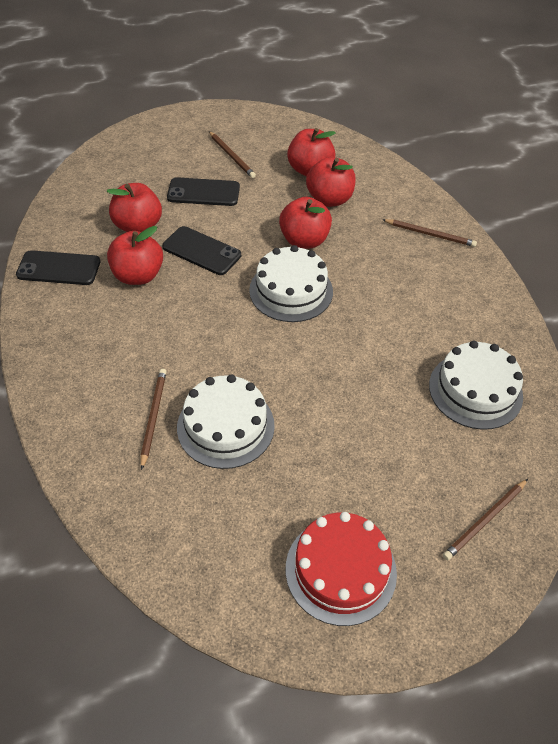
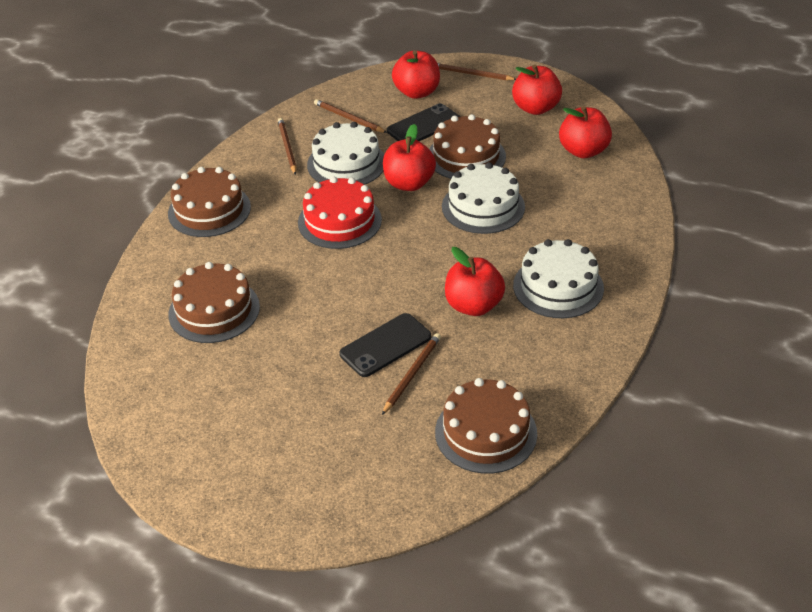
black phone: 3 -> 2
brown cake: 0 -> 4

